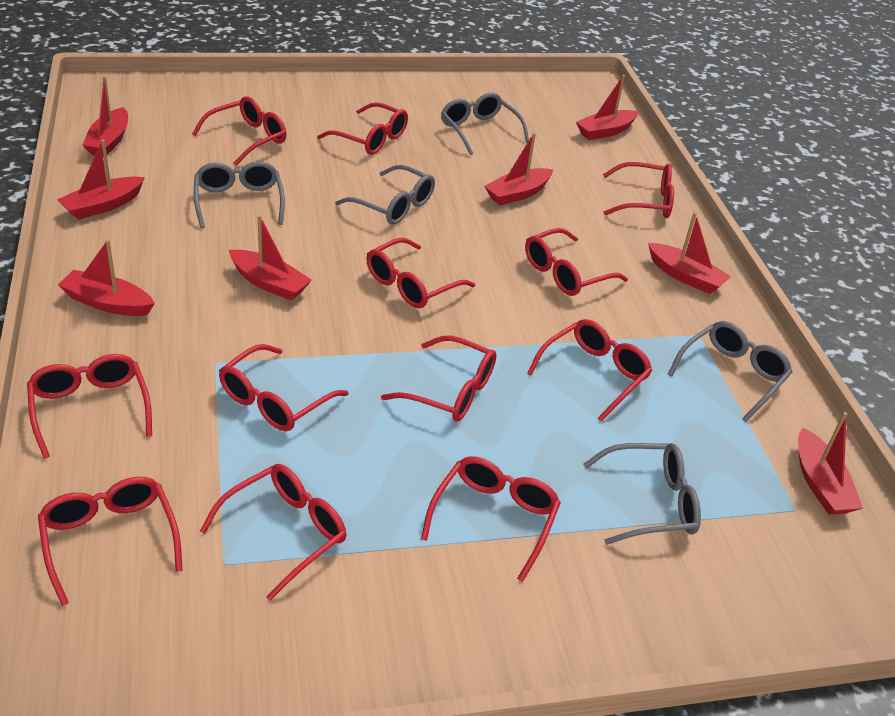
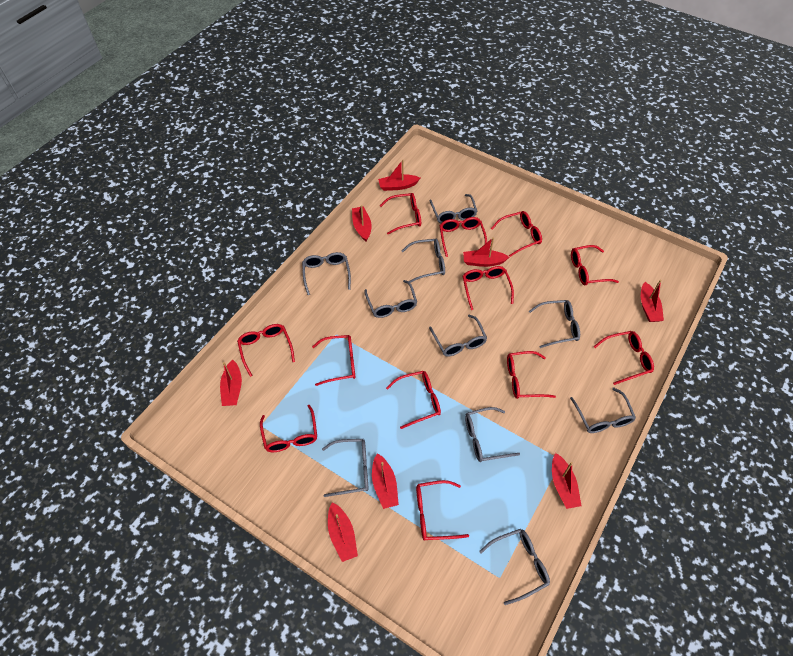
grey glasses: 5 -> 10

